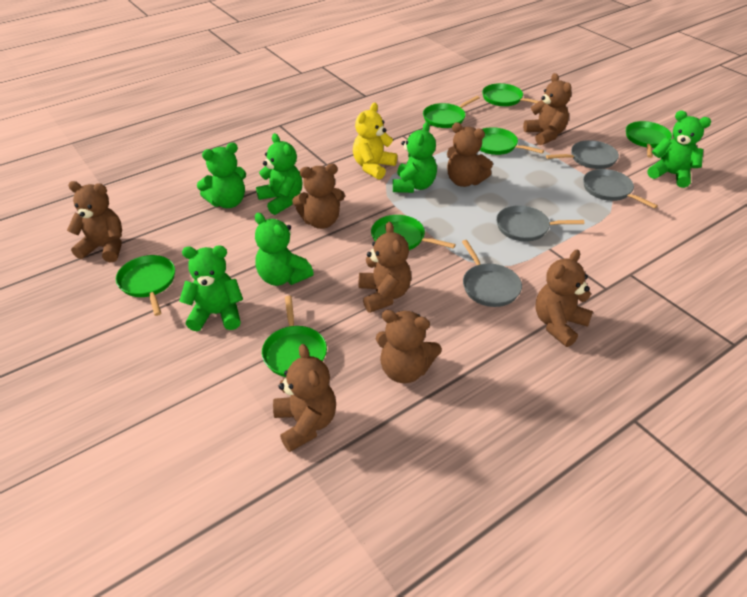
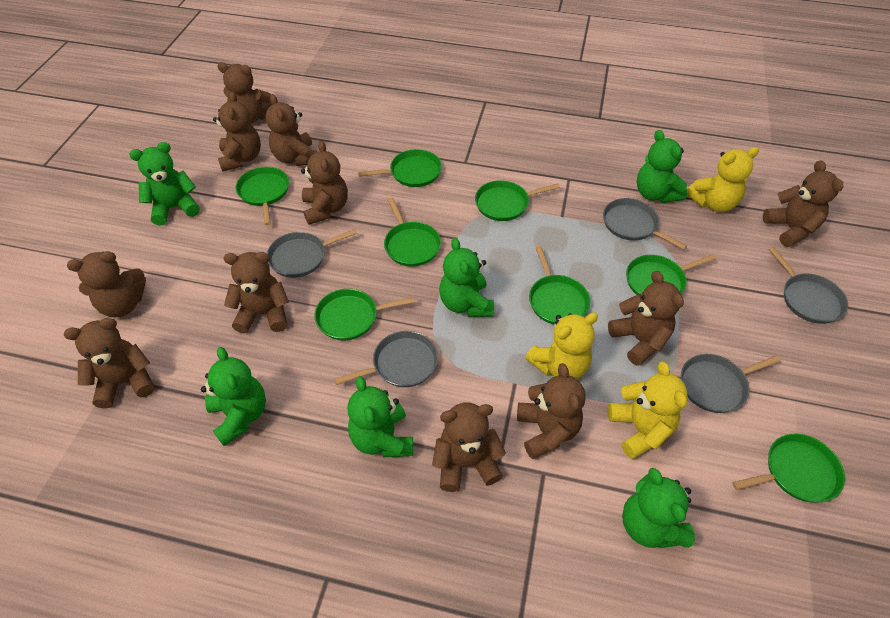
brown teddy bear: 8 -> 11
green pan: 7 -> 8
grey pan: 4 -> 5
yellow teddy bear: 1 -> 3

